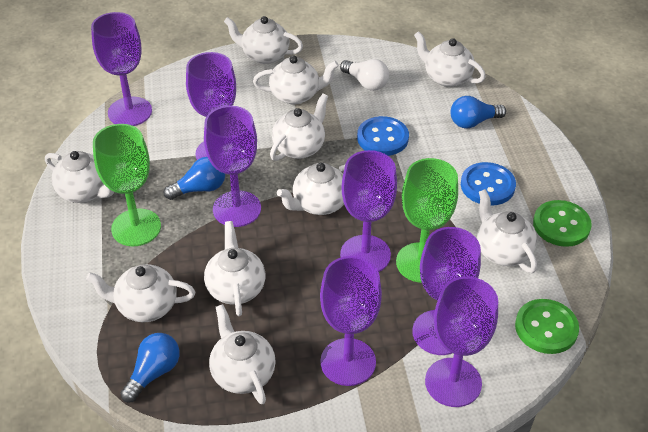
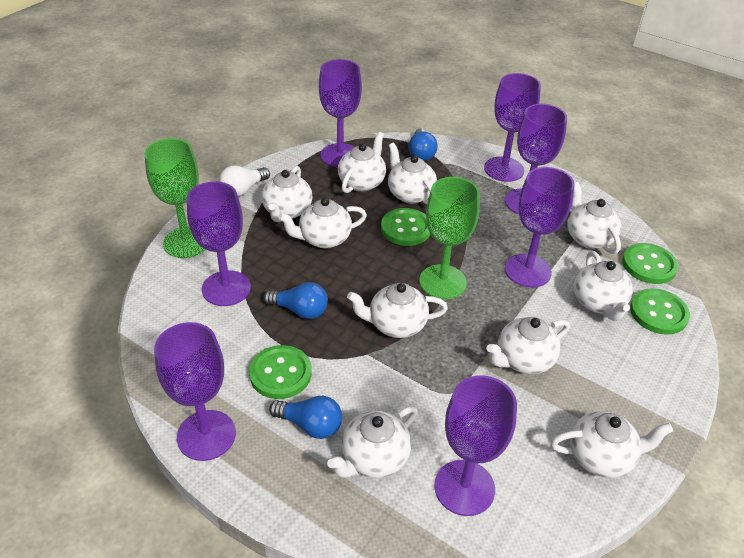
blue button: 2 -> 0
green button: 2 -> 4

